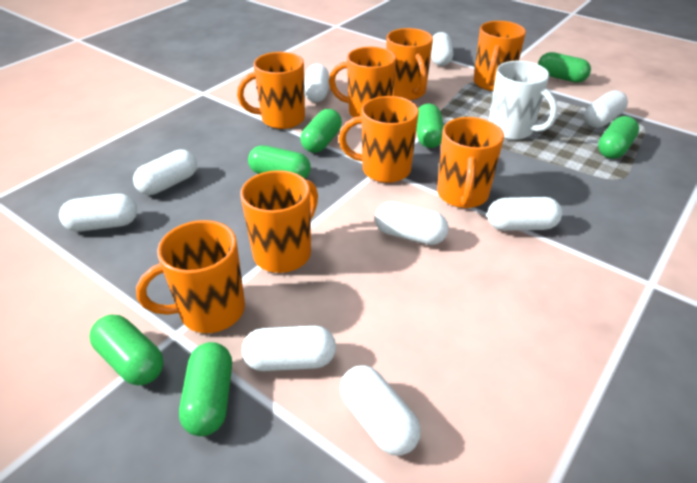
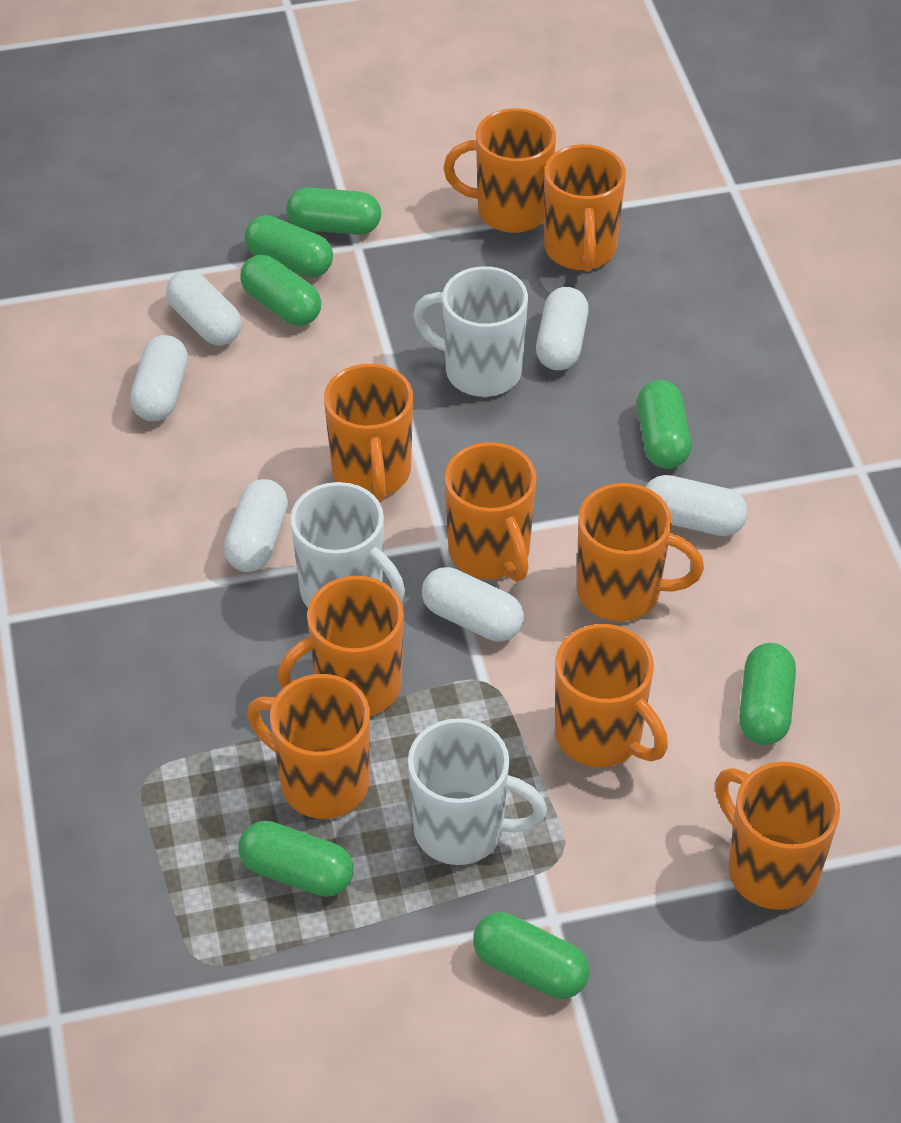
orange mug: 8 -> 9
white capsule: 9 -> 6
white mug: 1 -> 3

